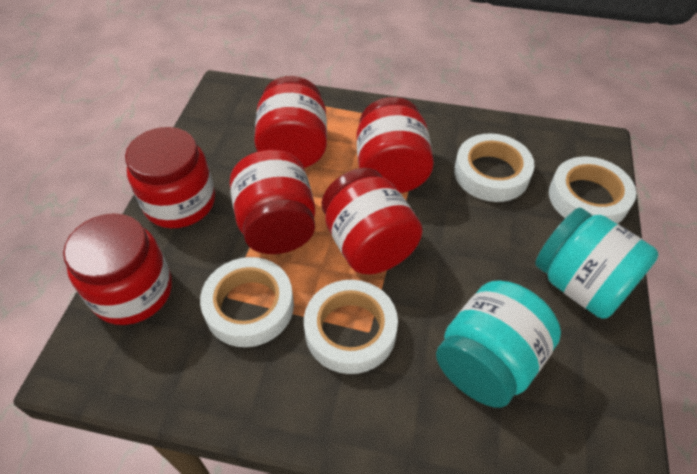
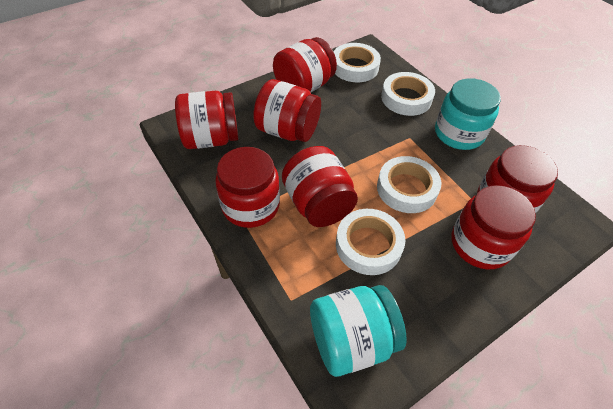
red jar: 6 -> 7

